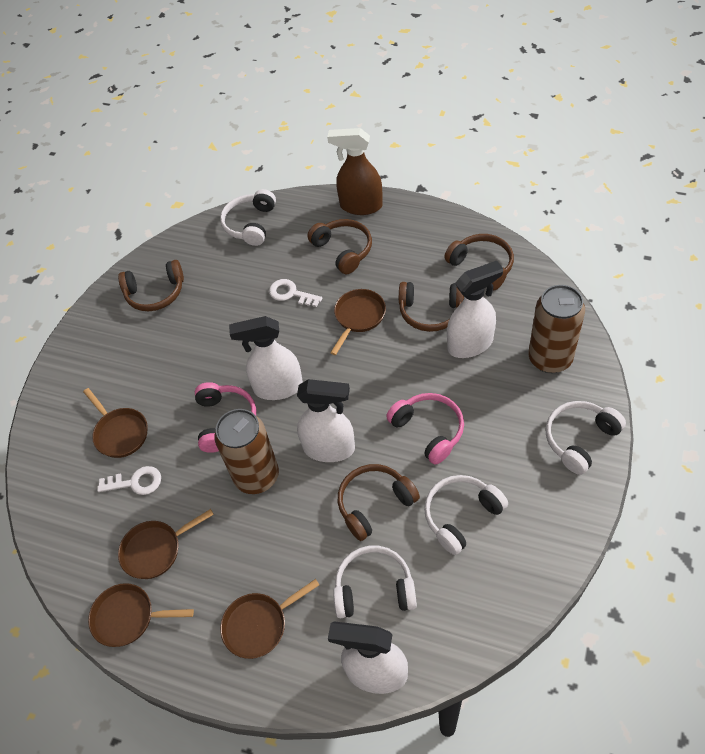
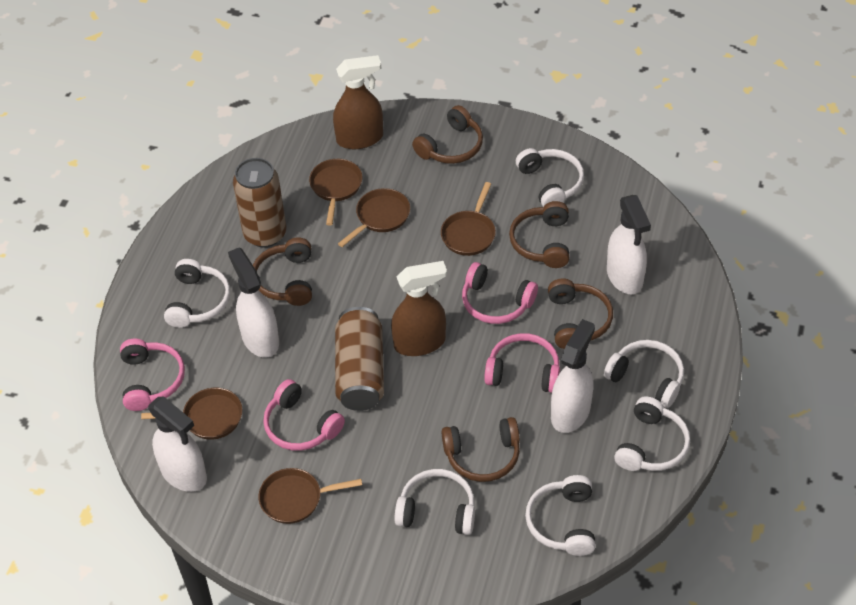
brown spray bottle: 1 -> 2
pink headphones: 2 -> 4
white headphones: 4 -> 6
white key: 2 -> 0

